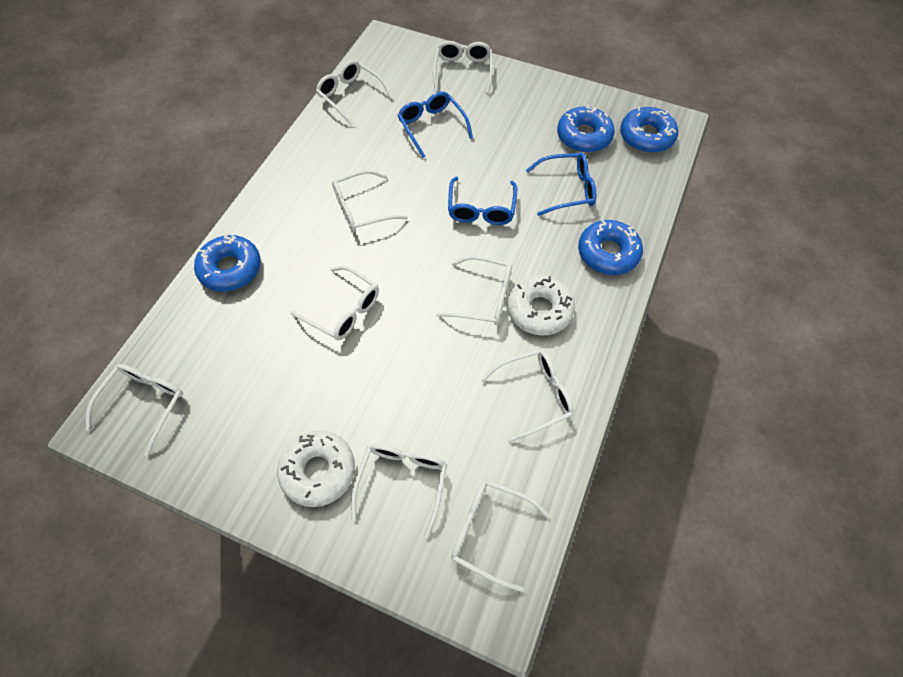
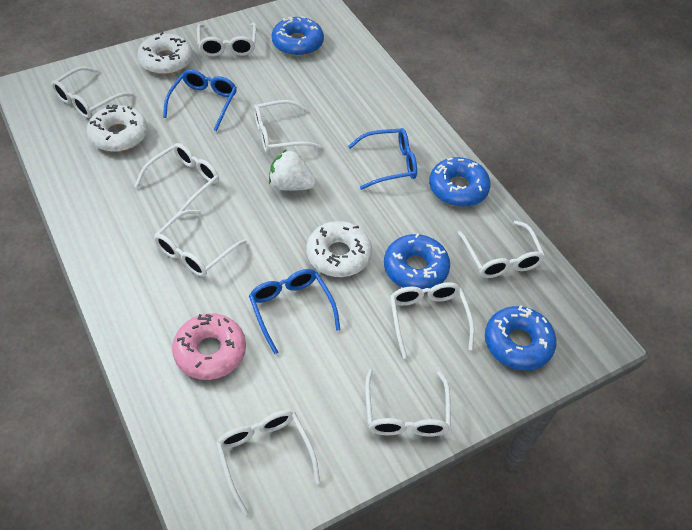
pink donut: 0 -> 1
white donut: 2 -> 3
white strawberry: 0 -> 1

